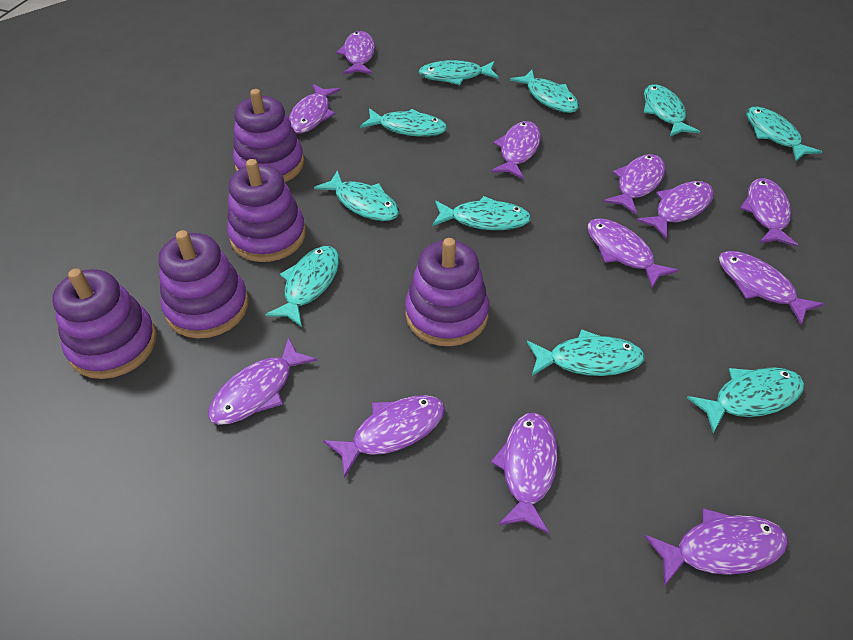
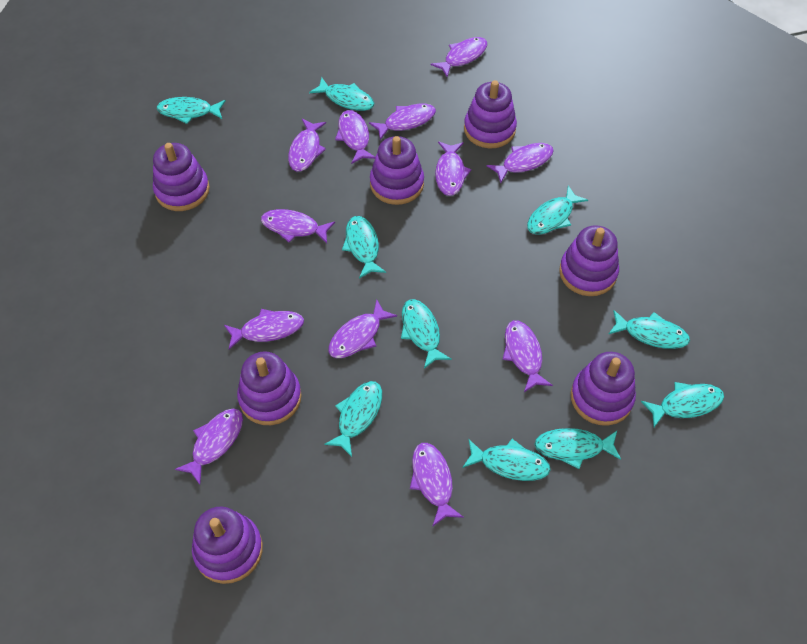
purple stacking toy: 5 -> 7

